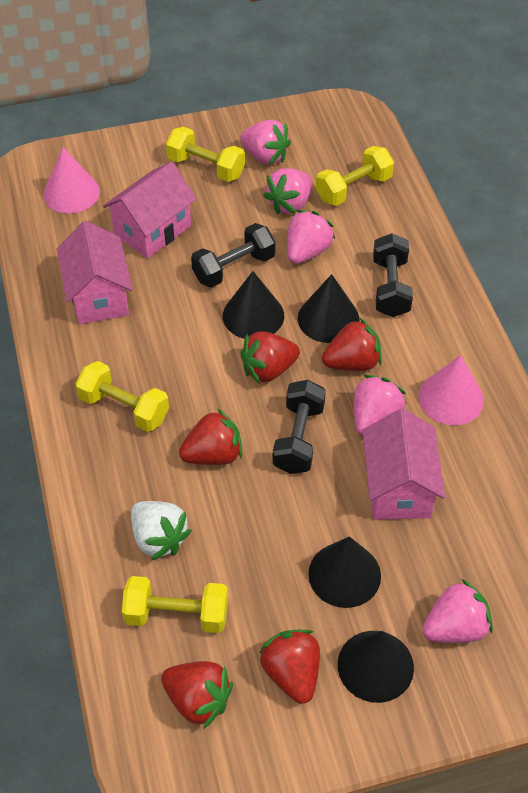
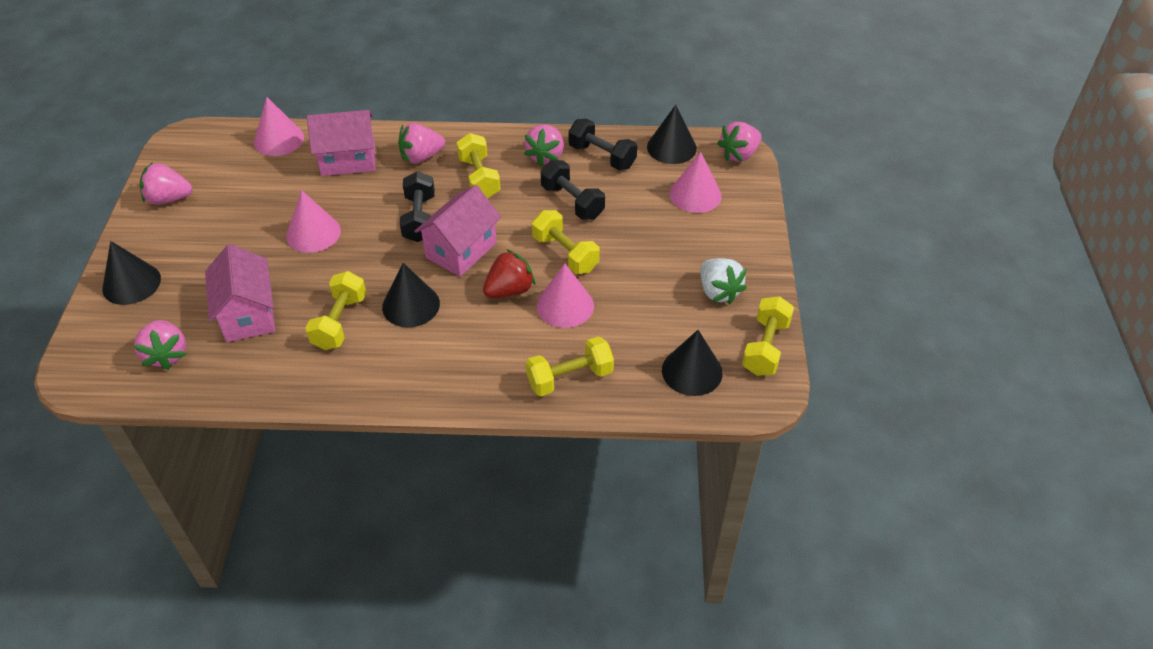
pink cone: 2 -> 4
red strawberry: 5 -> 1
yellow dumbbell: 4 -> 5

